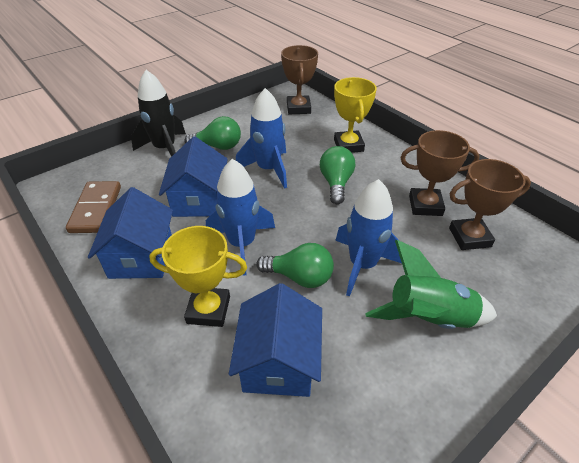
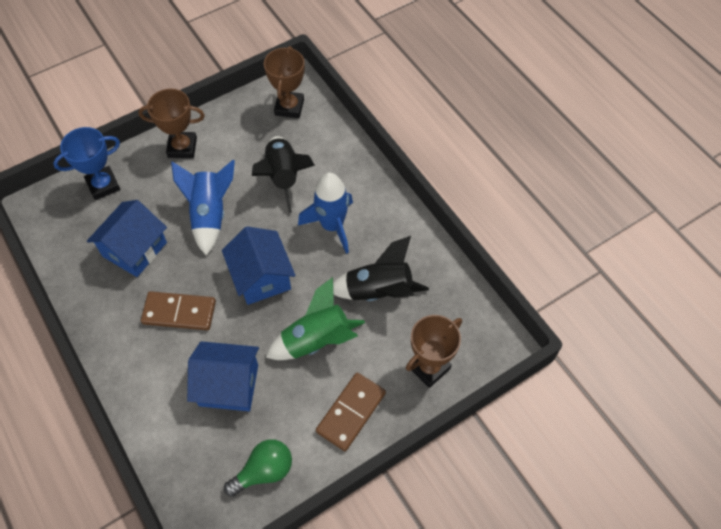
black rocket: 1 -> 2
blue rocket: 3 -> 2
blue trophy: 0 -> 1
brown domino: 1 -> 2
green light bulb: 3 -> 1
yellow trophy: 2 -> 0

